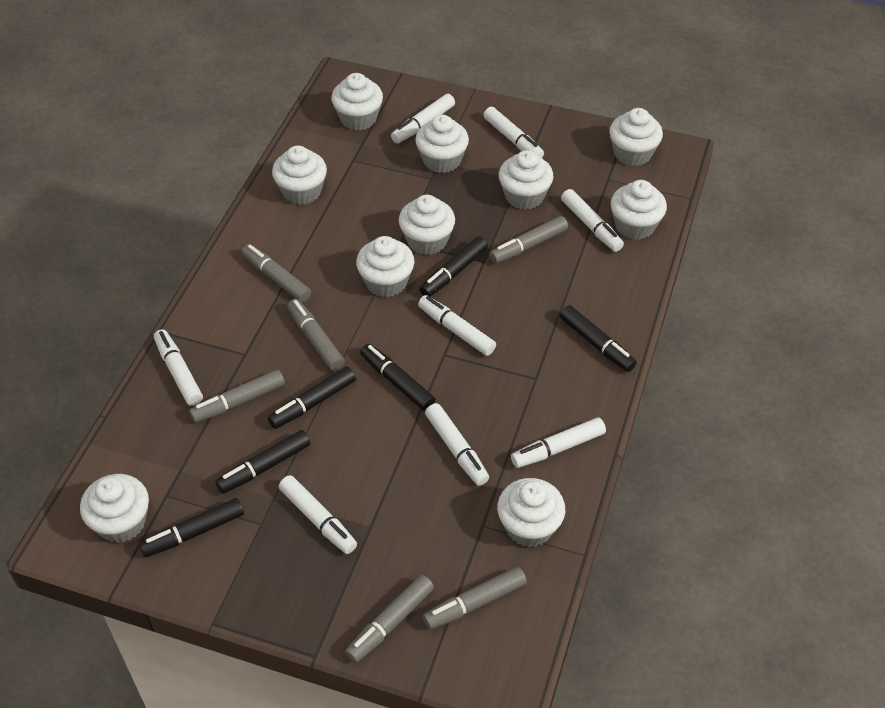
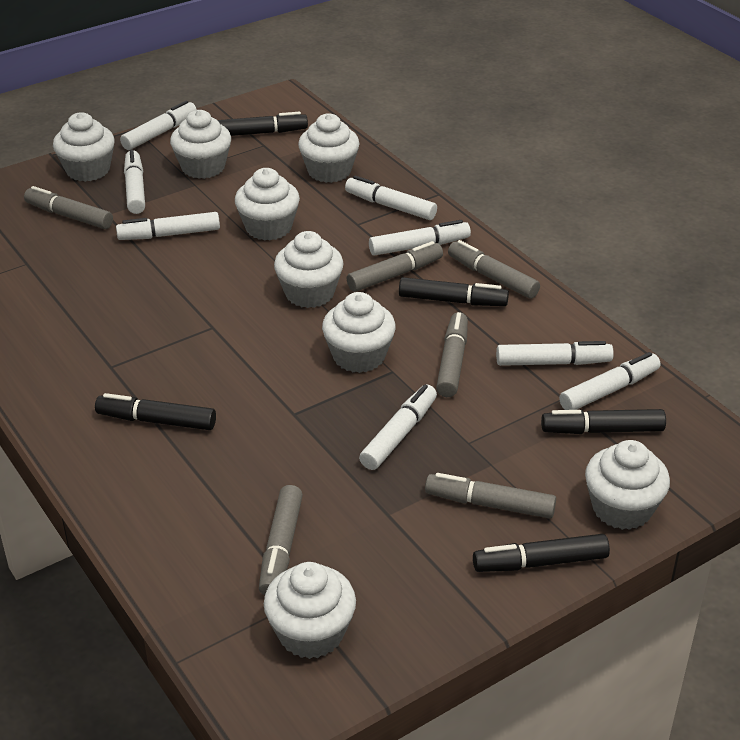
black marker: 6 -> 5
white cupcake: 10 -> 8

